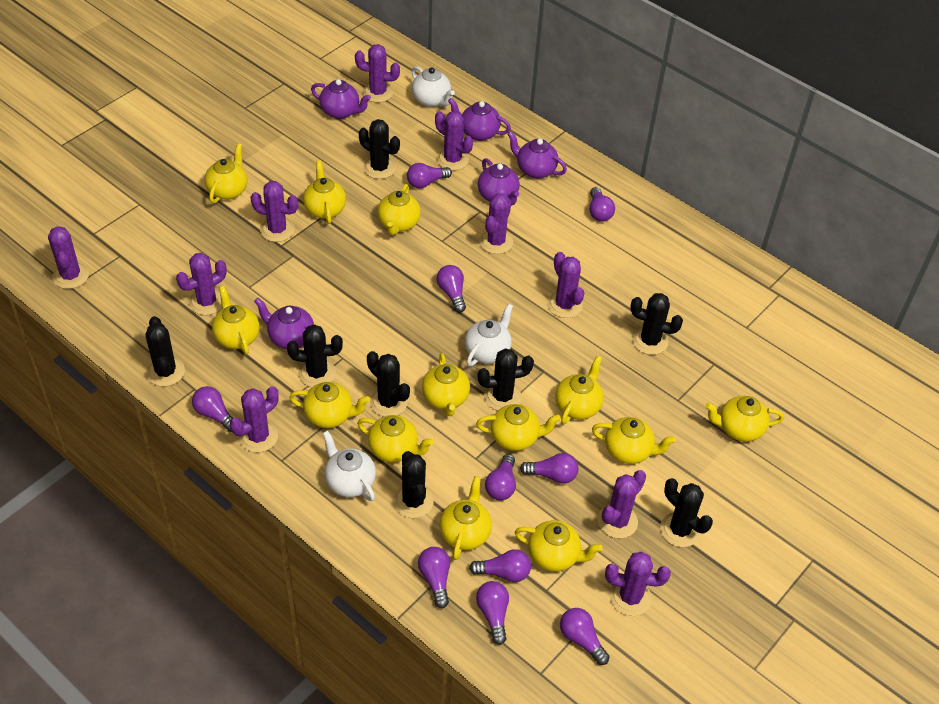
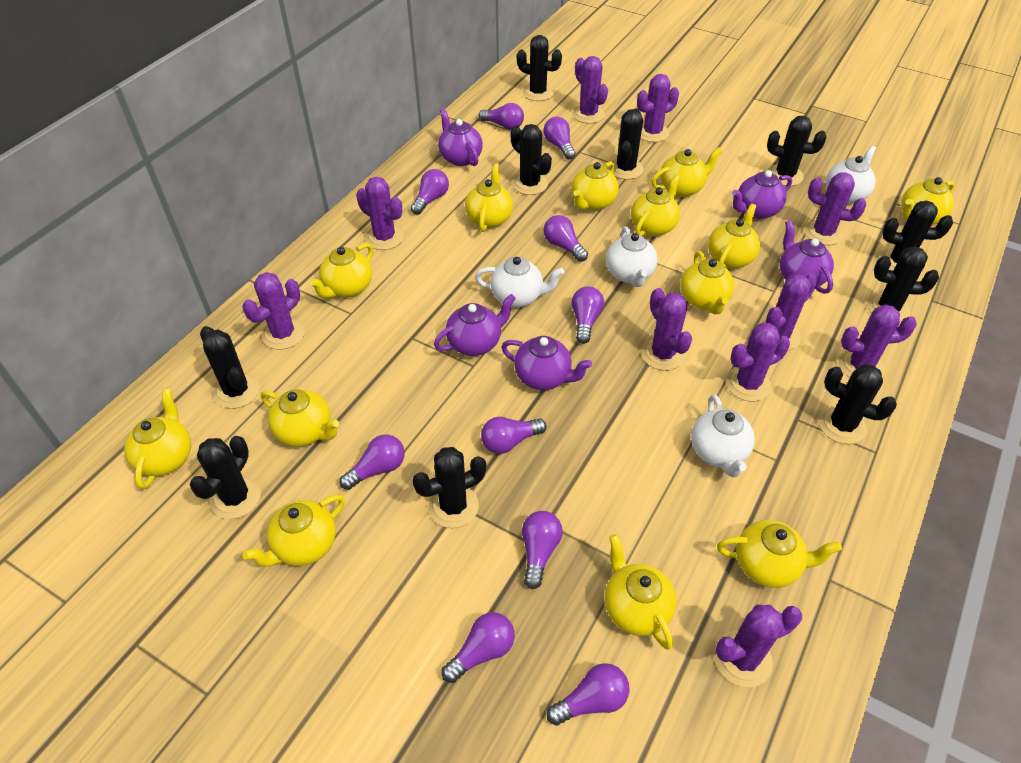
black cactus: 8 -> 10
white teapot: 3 -> 4

